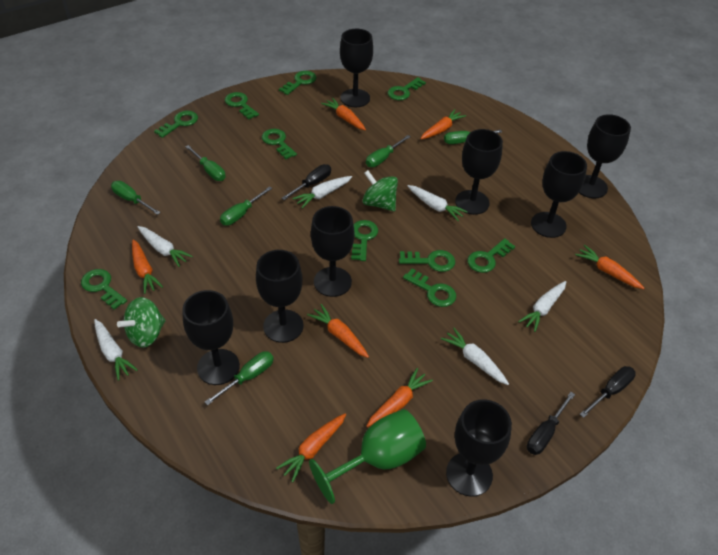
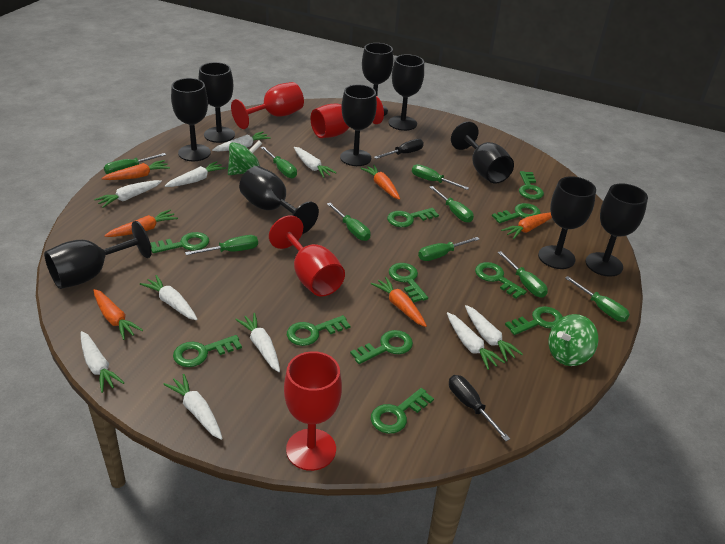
black goblet: 8 -> 10
black screwdriver: 3 -> 2
green goblet: 1 -> 0
green key: 10 -> 11
green screwdriver: 6 -> 9
orange carrot: 7 -> 6
red goblet: 0 -> 4
white carrot: 6 -> 10

